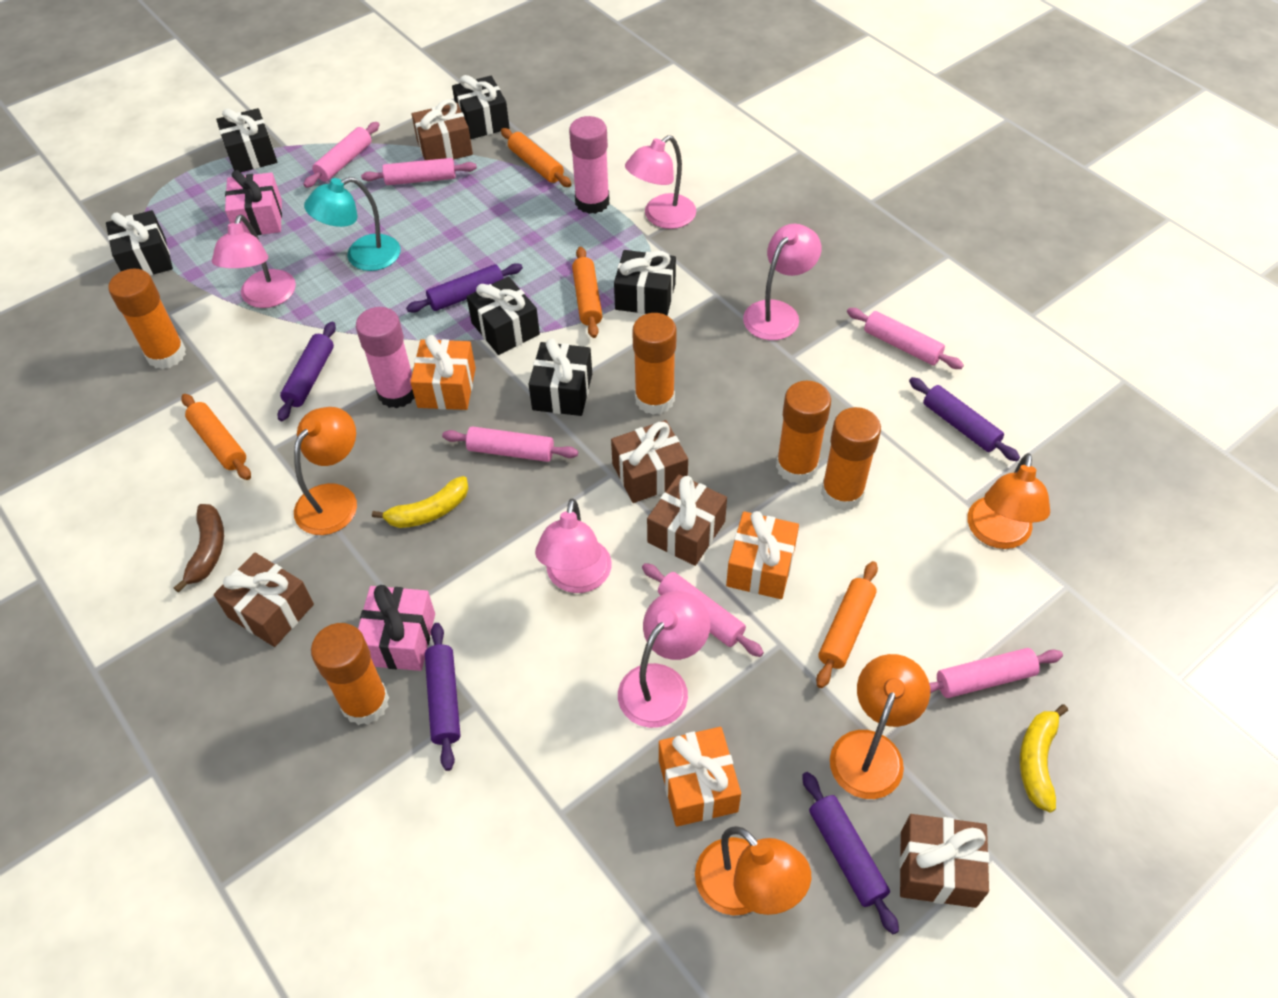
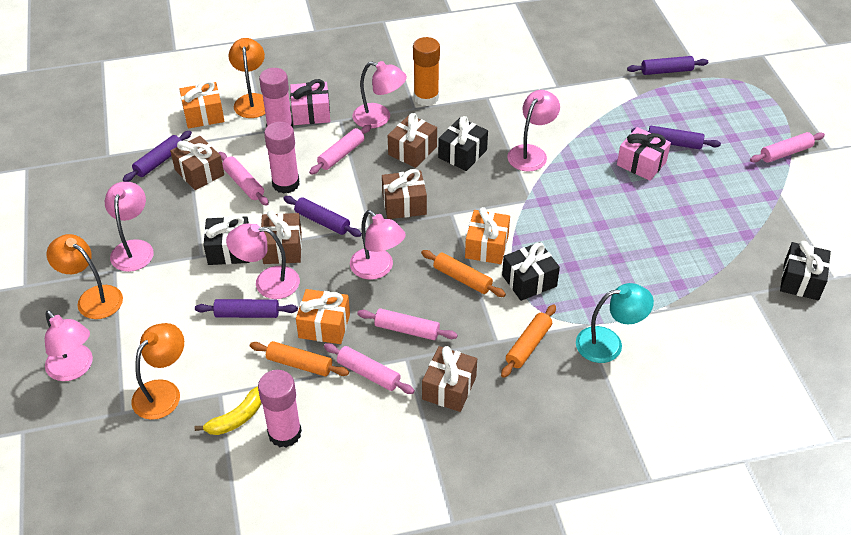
black gift: 6 -> 4
brown banana: 1 -> 0
orange glue stick: 5 -> 1
orange lamp: 4 -> 3
orange rolling pin: 4 -> 3
pink glue stick: 2 -> 3
pink lamp: 5 -> 6
pink rolling pin: 6 -> 5
yellow banana: 2 -> 1

